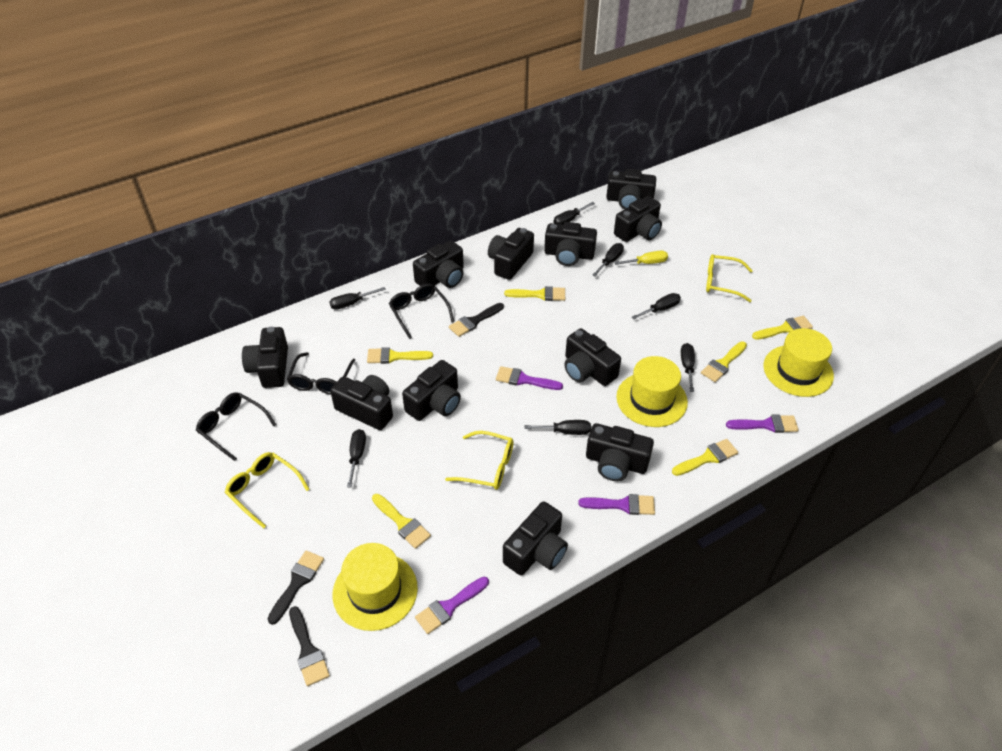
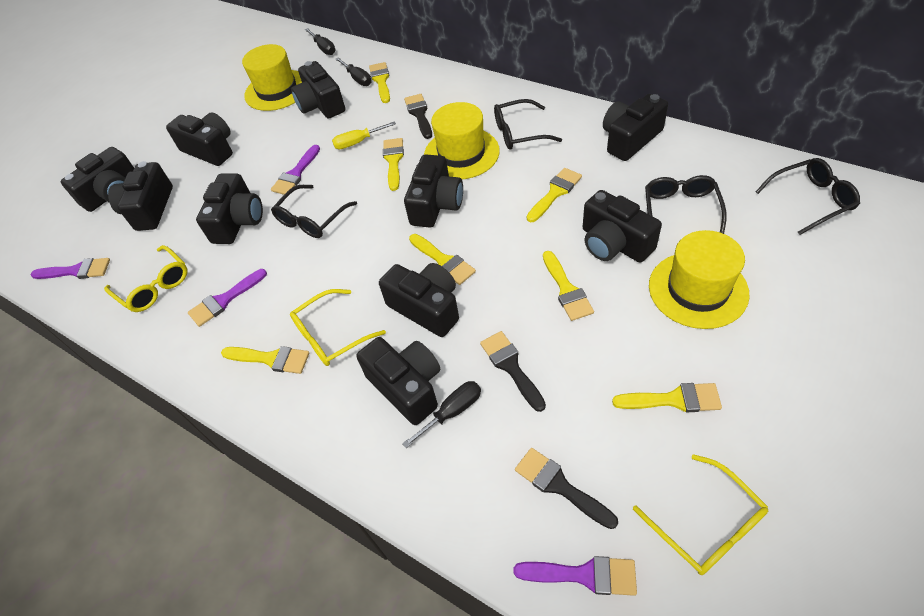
black camera: 11 -> 10
black glasses: 3 -> 4
black screwdriver: 7 -> 3
yellow brush: 6 -> 7

